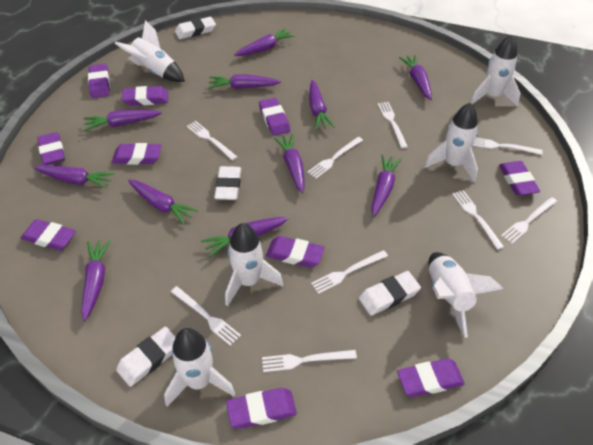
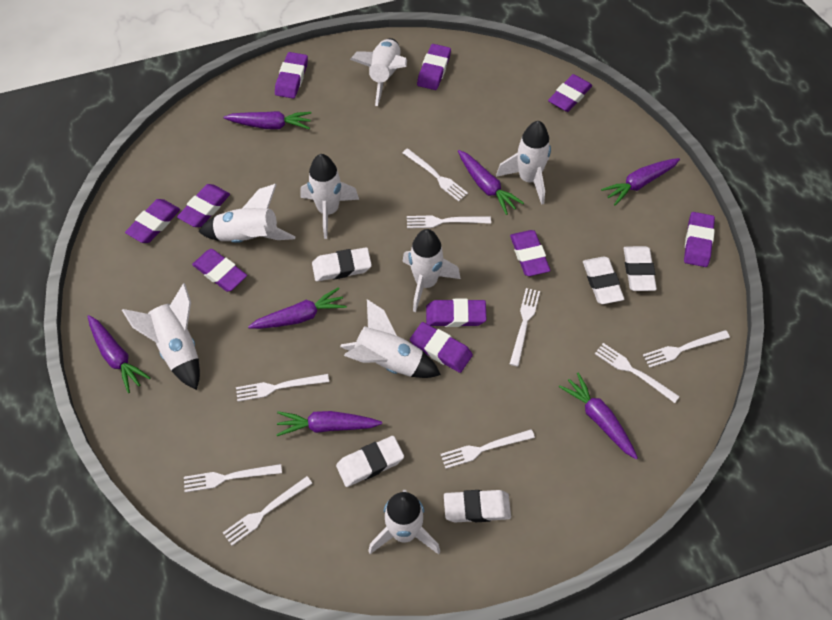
purple carrot: 11 -> 7
white eraser: 4 -> 5
white rocket: 6 -> 8

